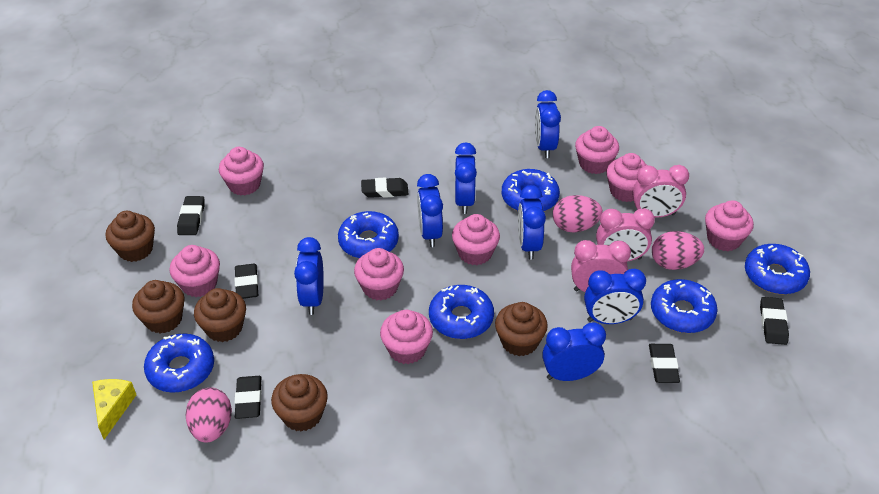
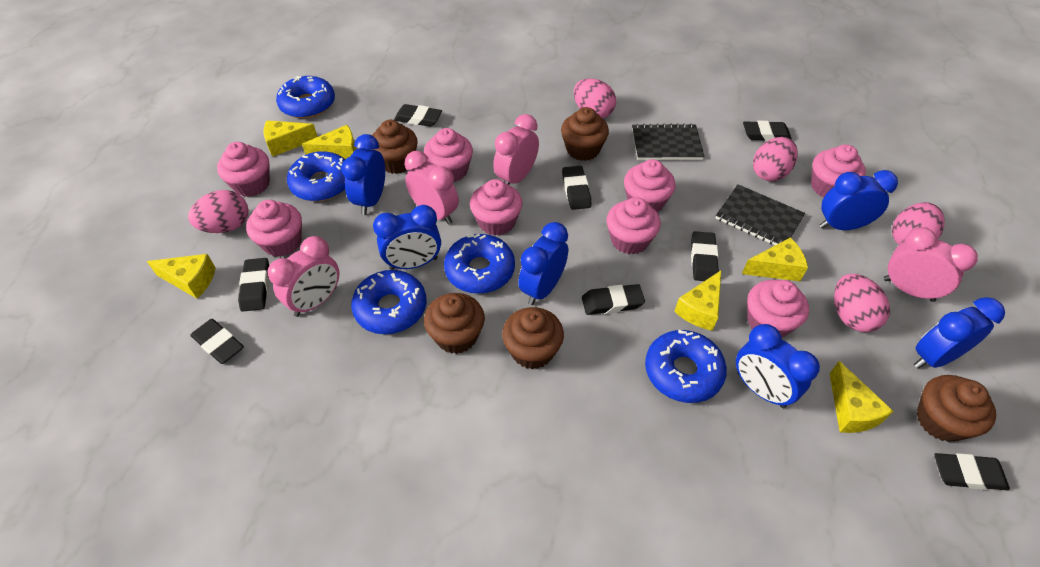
black eraser: 6 -> 8
black notebook: 0 -> 2
blue clock: 7 -> 6
blue donut: 6 -> 5
pink clock: 3 -> 4
pink egg: 3 -> 5
yellow cheese: 1 -> 6

